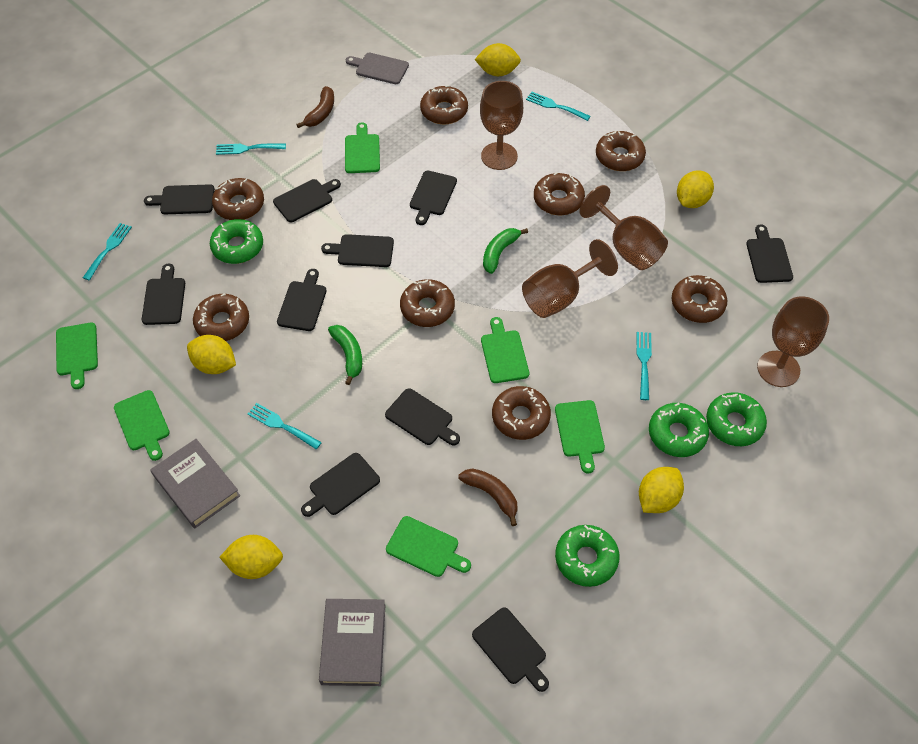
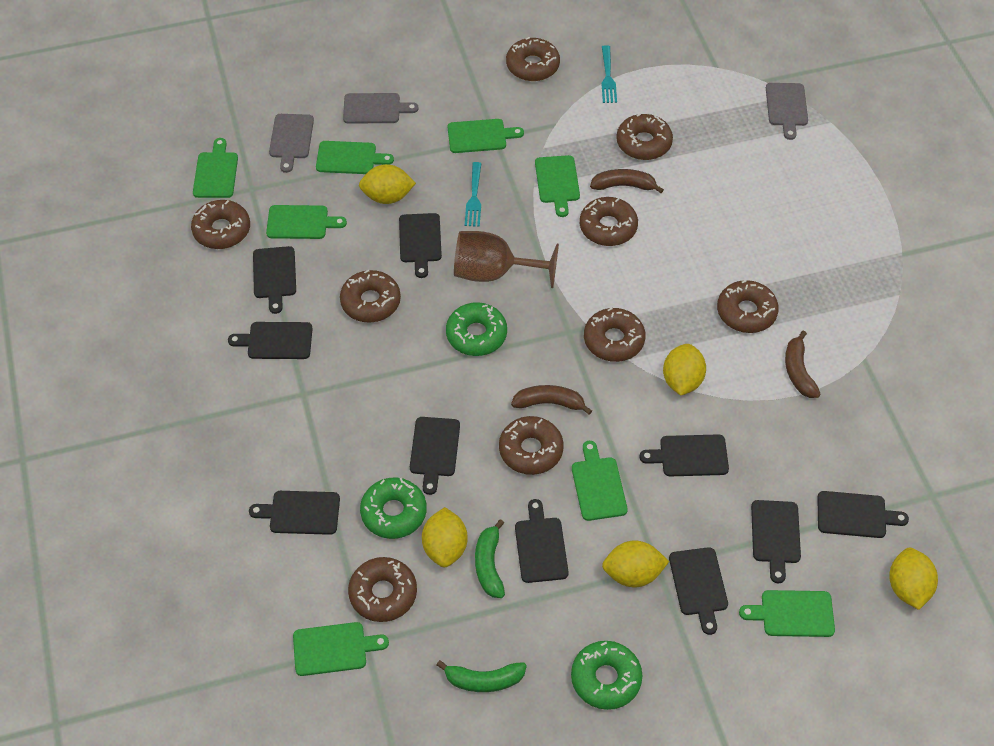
brown banana: 2 -> 3
brown donut: 8 -> 9
brown goblet: 4 -> 1
green cutting board: 6 -> 8
green donut: 4 -> 3
grey book: 2 -> 0
grey cutting board: 1 -> 3
turquoise fork: 5 -> 2

